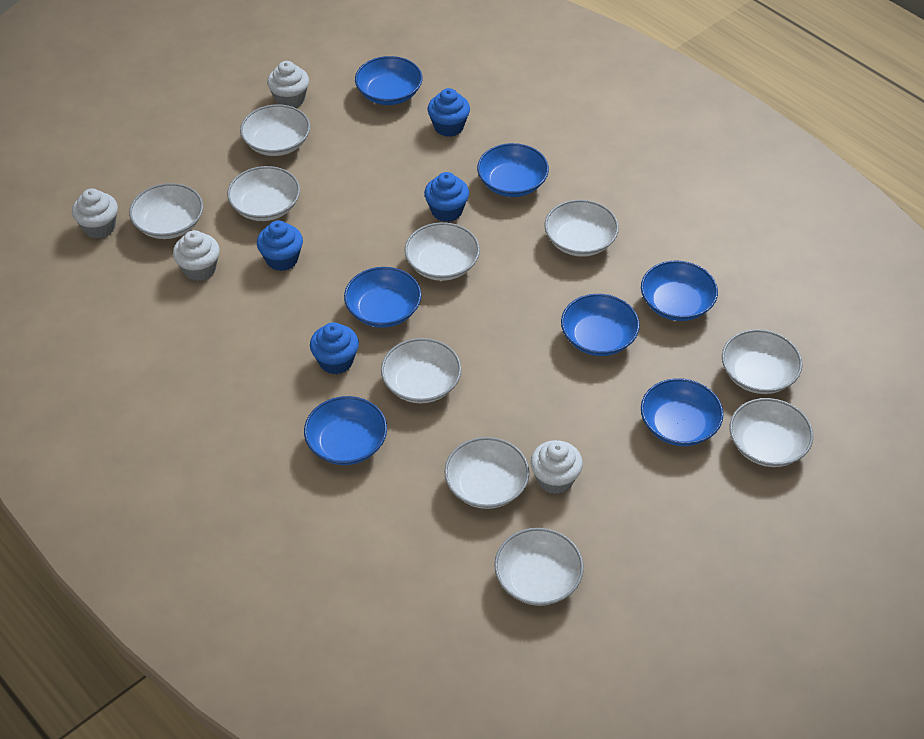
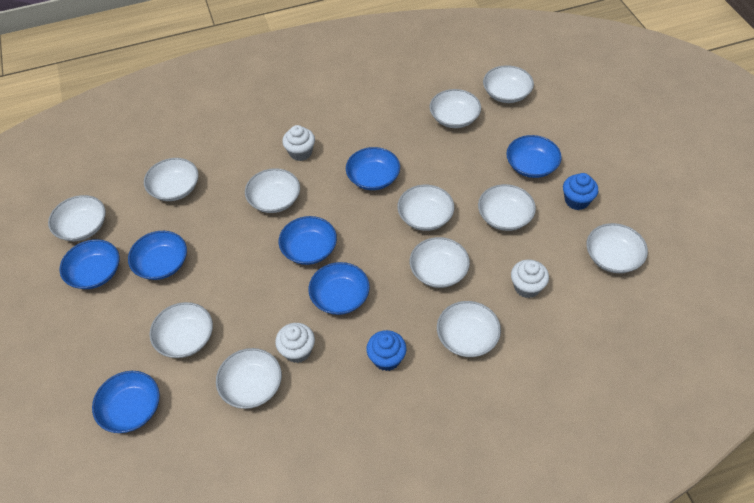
blue cupcake: 4 -> 2
white bowl: 10 -> 12
white cupcake: 4 -> 3

